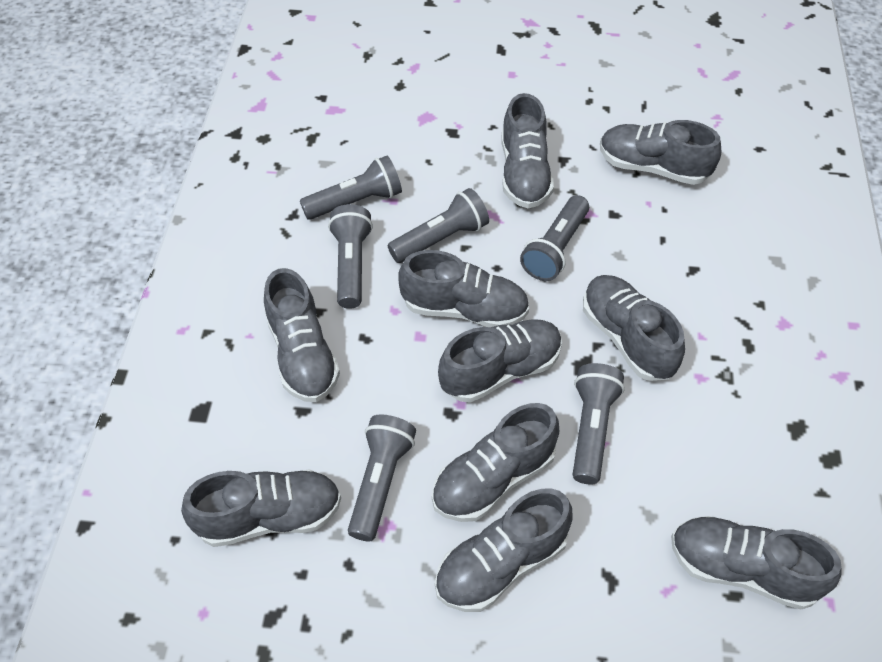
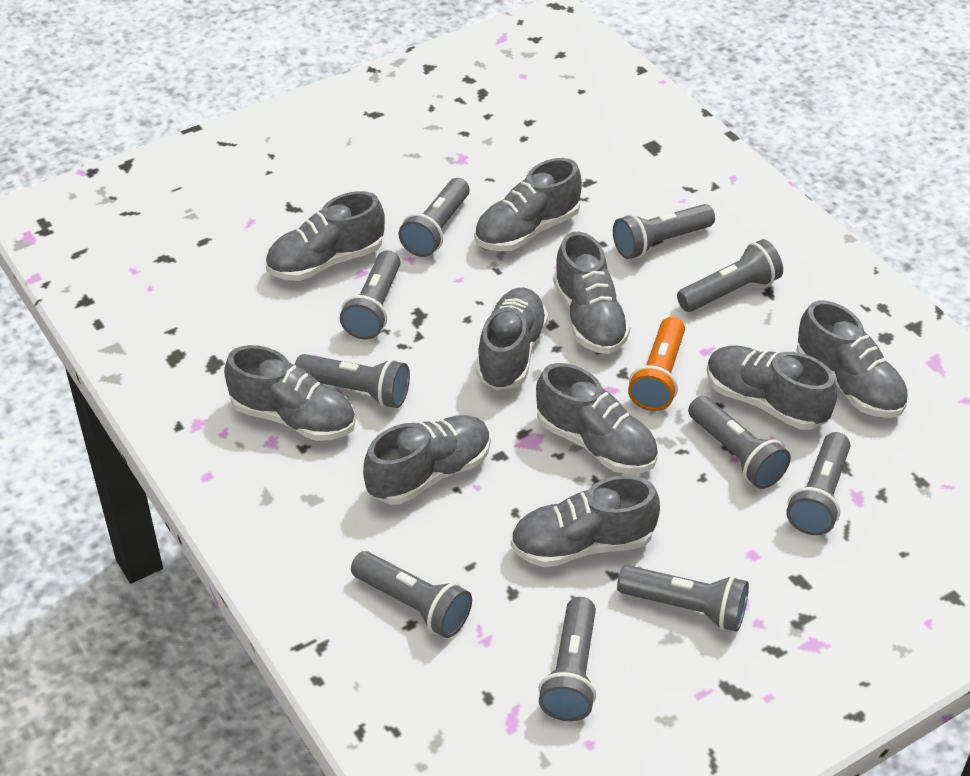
grey flashlight: 6 -> 10
orange flashlight: 0 -> 1

